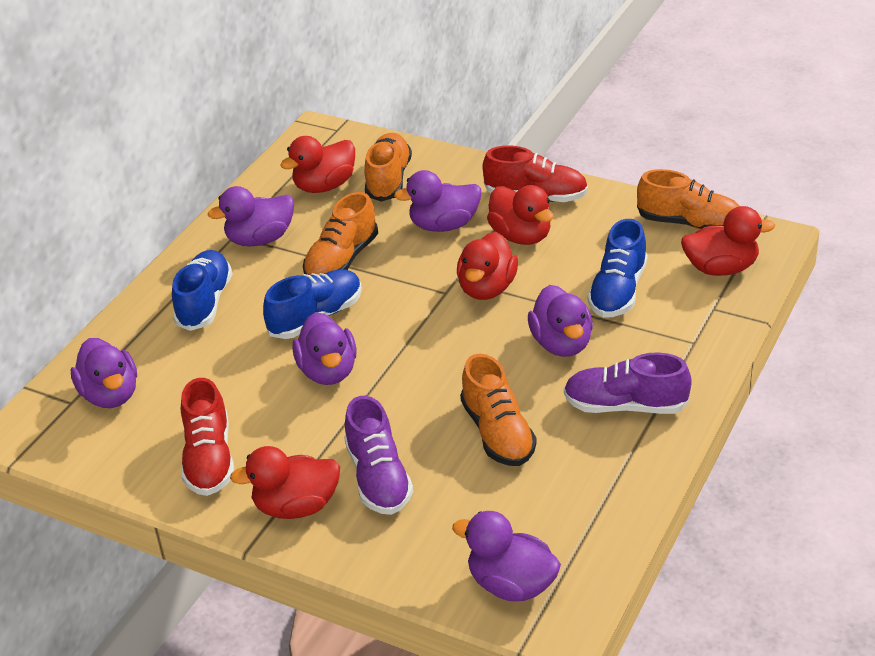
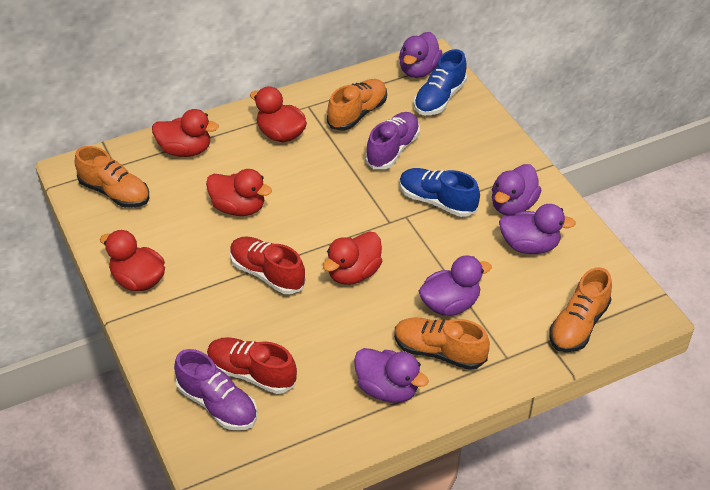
blue shoe: 3 -> 2
purple duck: 6 -> 5

